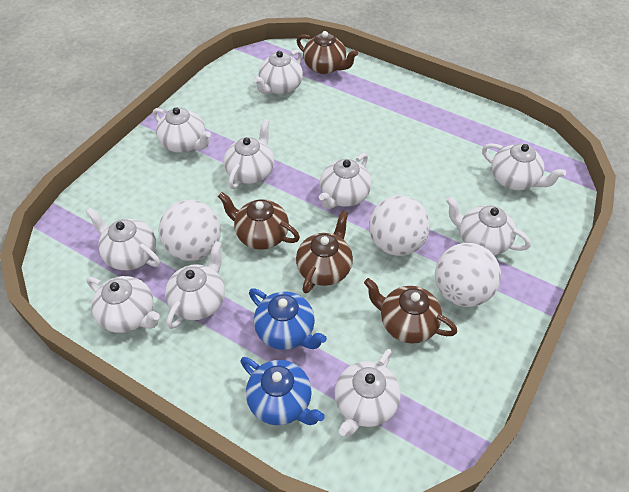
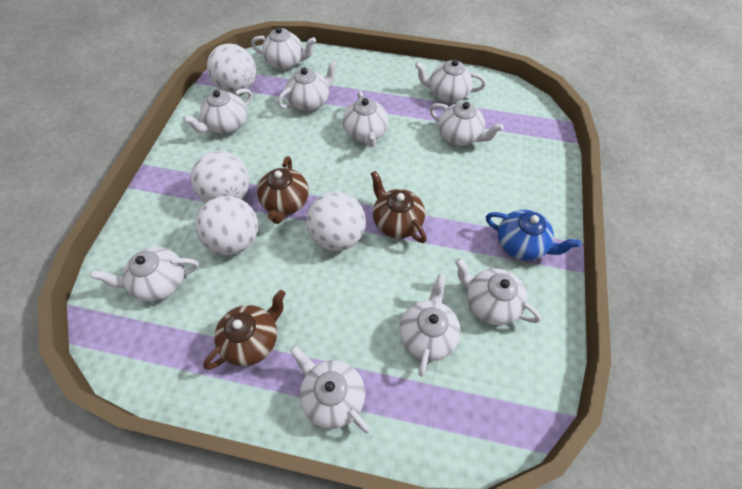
blue teapot: 2 -> 1
brown teapot: 4 -> 3
white ball: 3 -> 4

